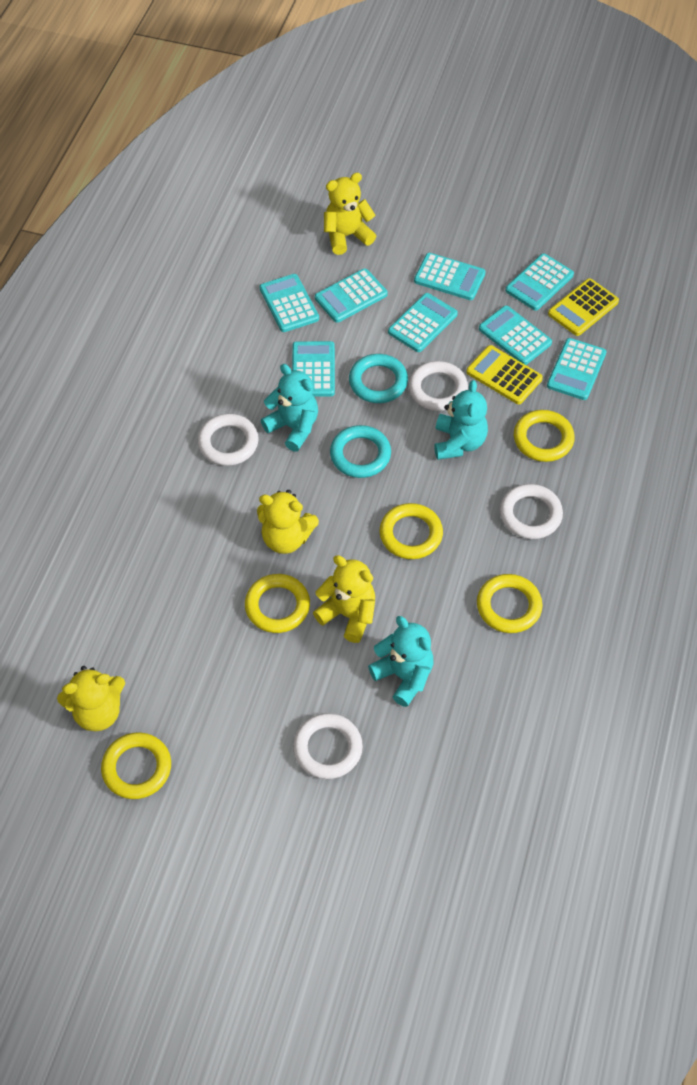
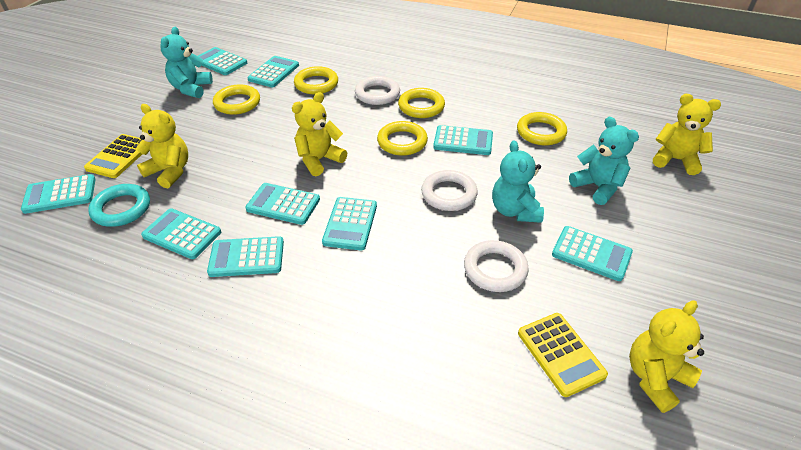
turquoise calculator: 8 -> 9
turquoise ring: 2 -> 1
white ring: 4 -> 3

